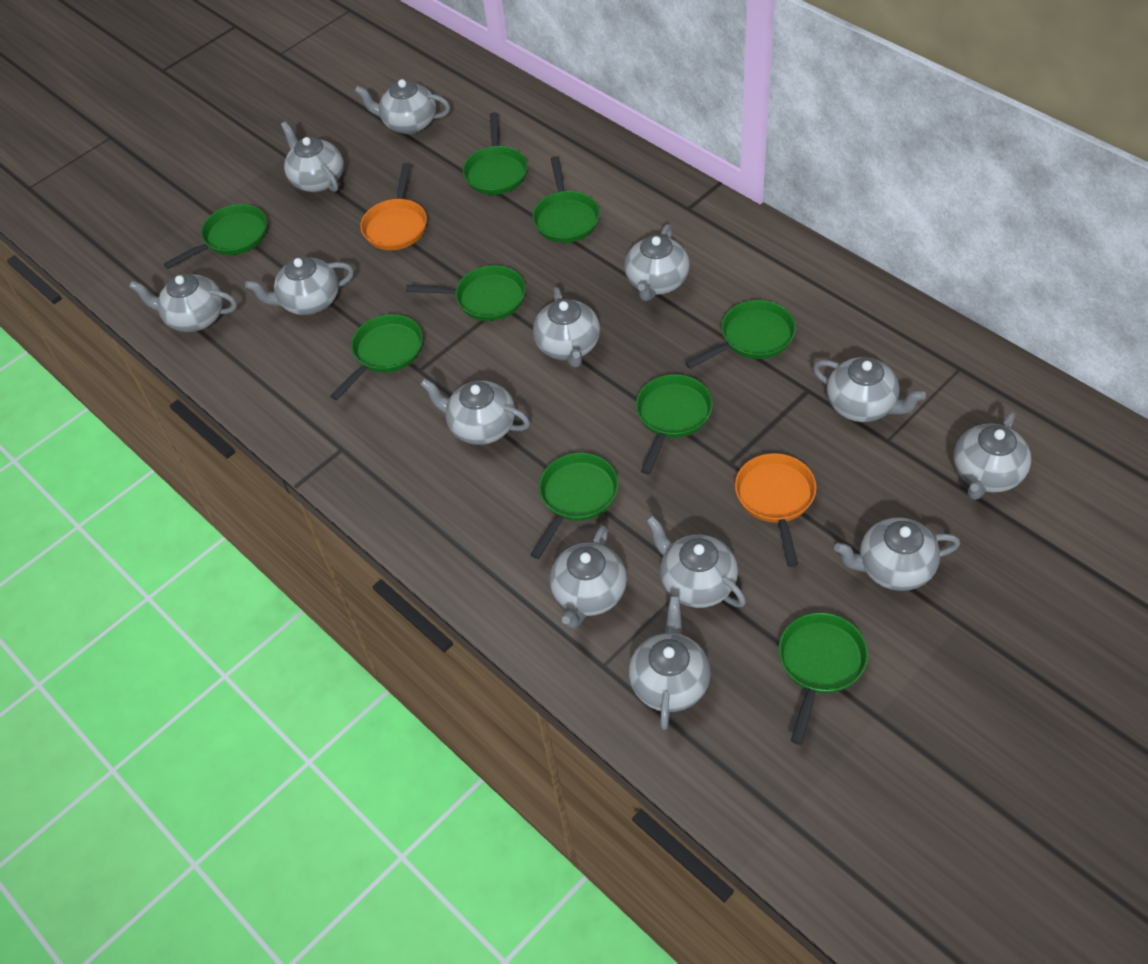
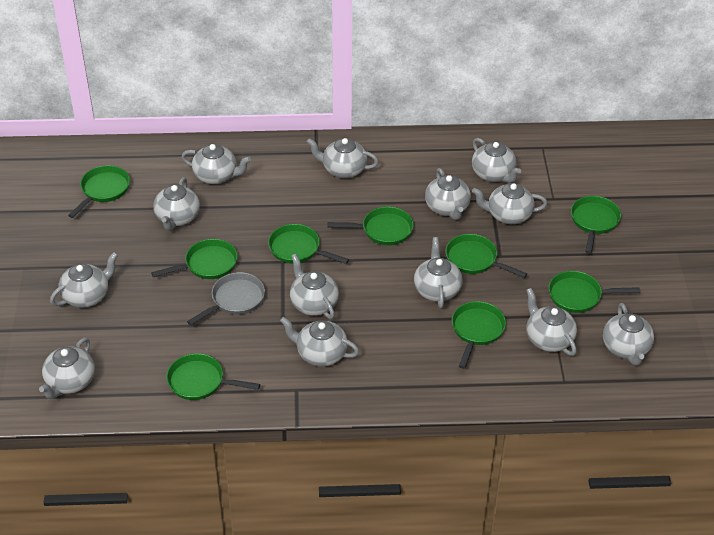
grey pan: 0 -> 1
orange pan: 2 -> 0

